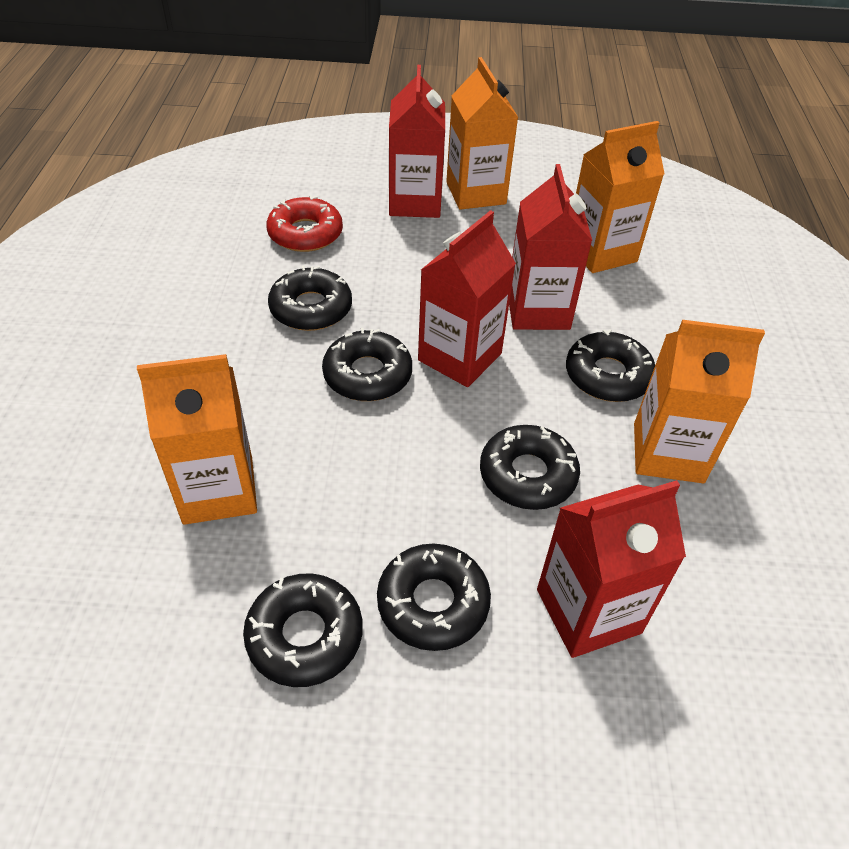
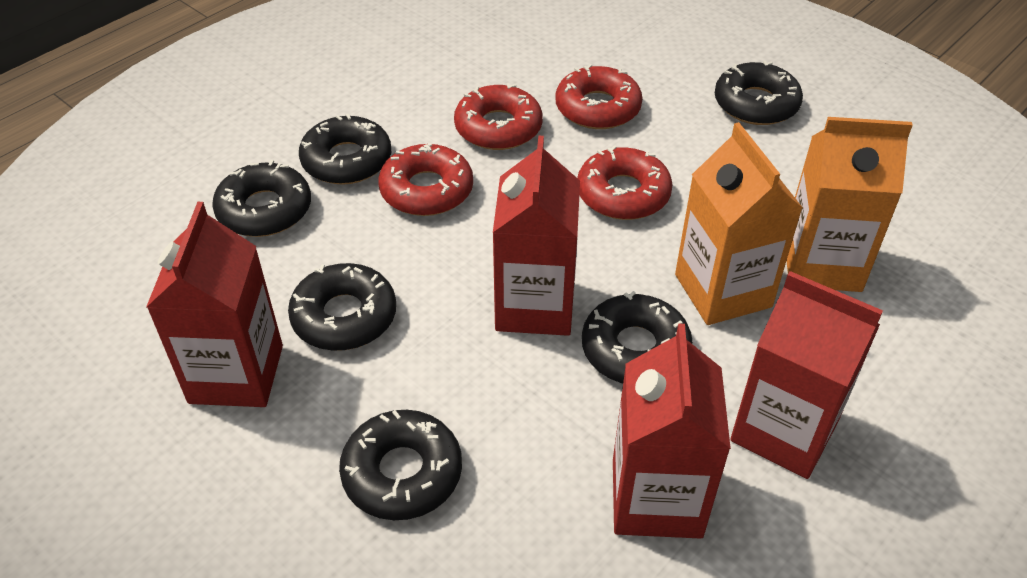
orange carton: 4 -> 2
red donut: 1 -> 4

